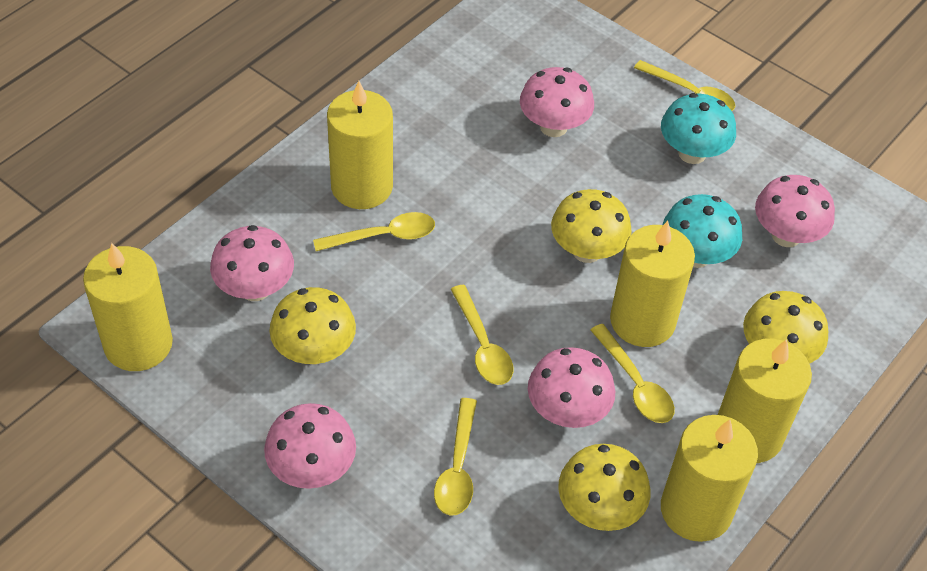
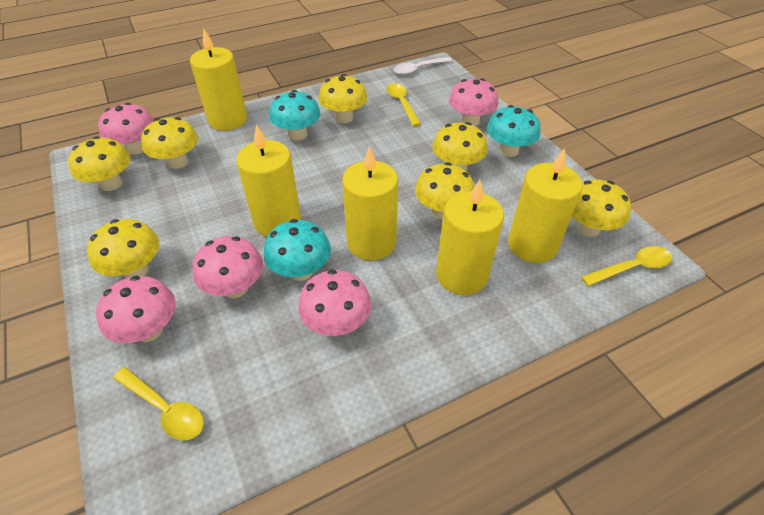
turquoise mushroom: 2 -> 3
white spoon: 0 -> 1
yellow mushroom: 4 -> 7
yellow spoon: 5 -> 3

